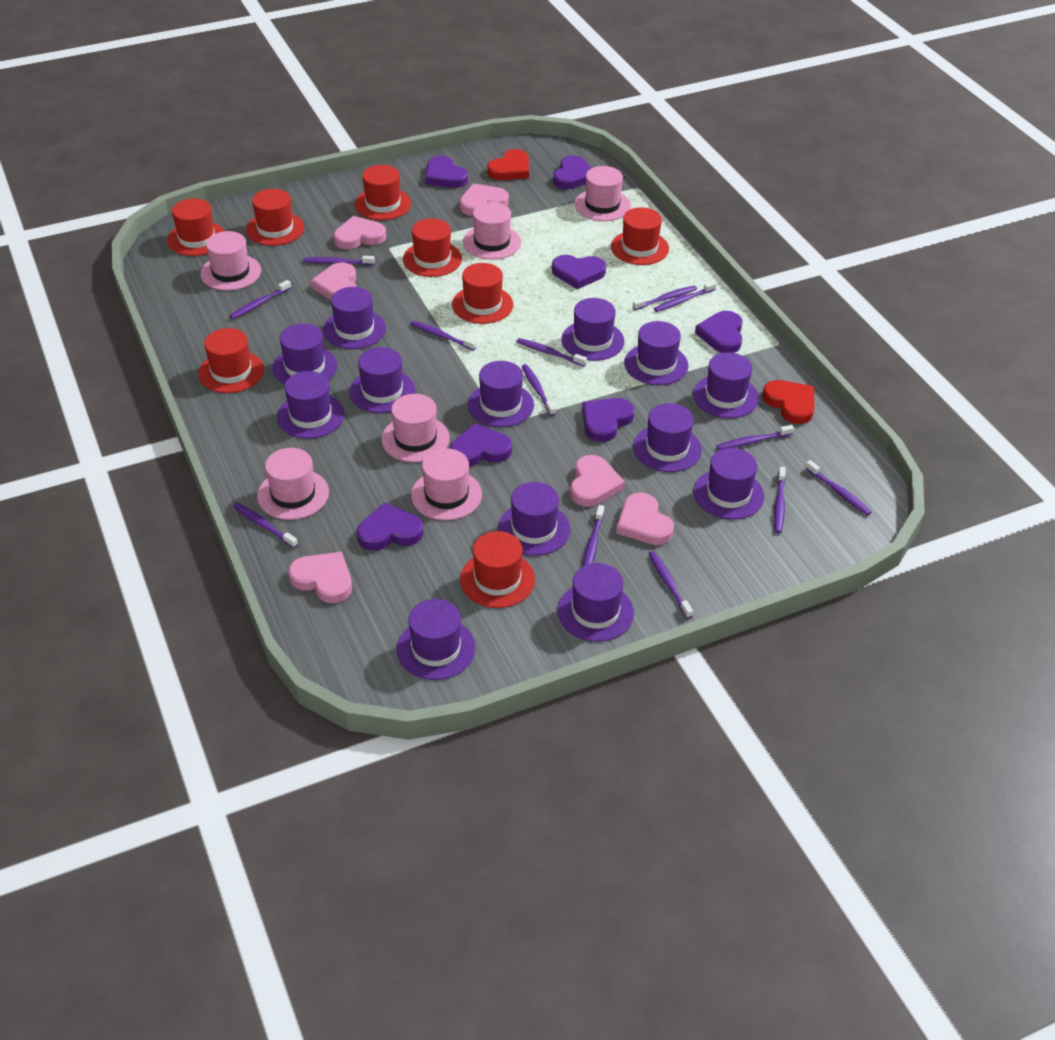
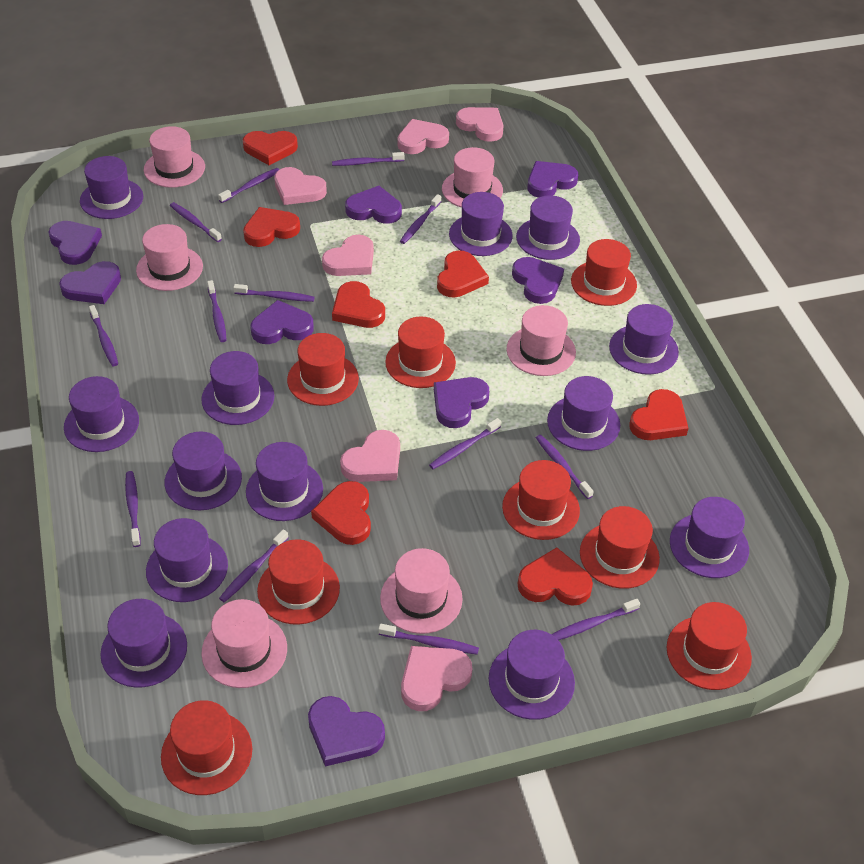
purple heart: 7 -> 8
red heart: 2 -> 7

